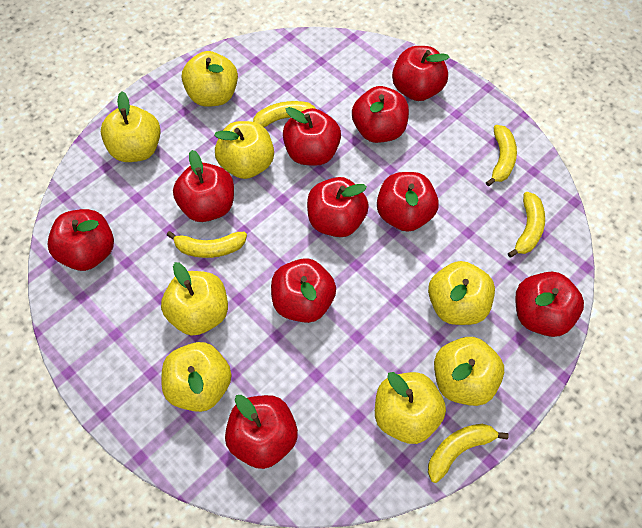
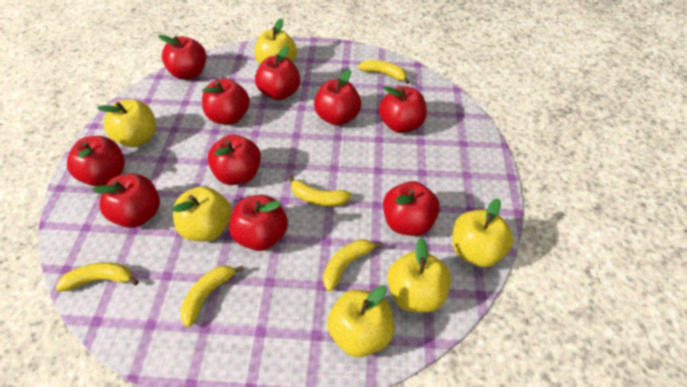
yellow apple: 8 -> 6

